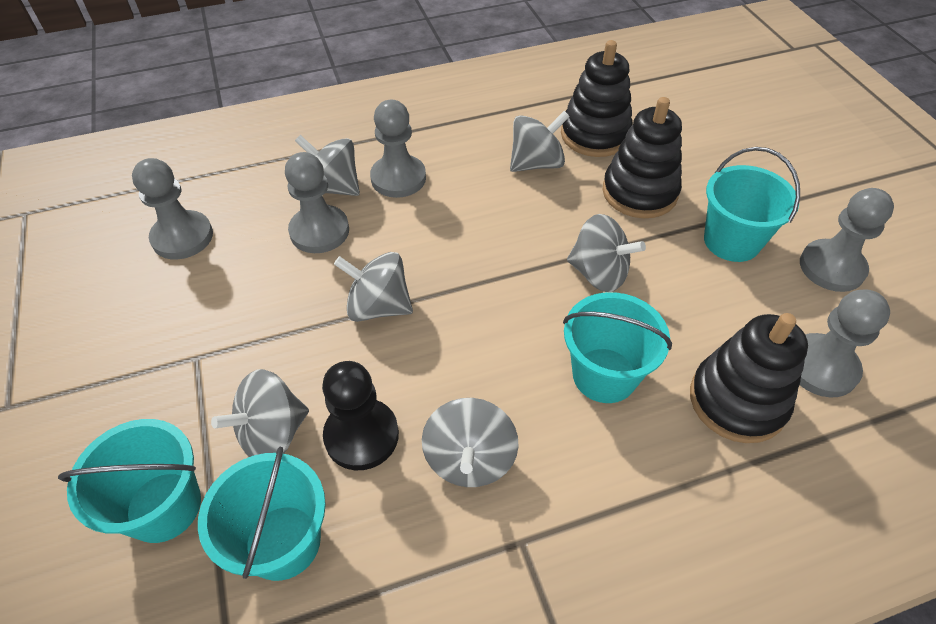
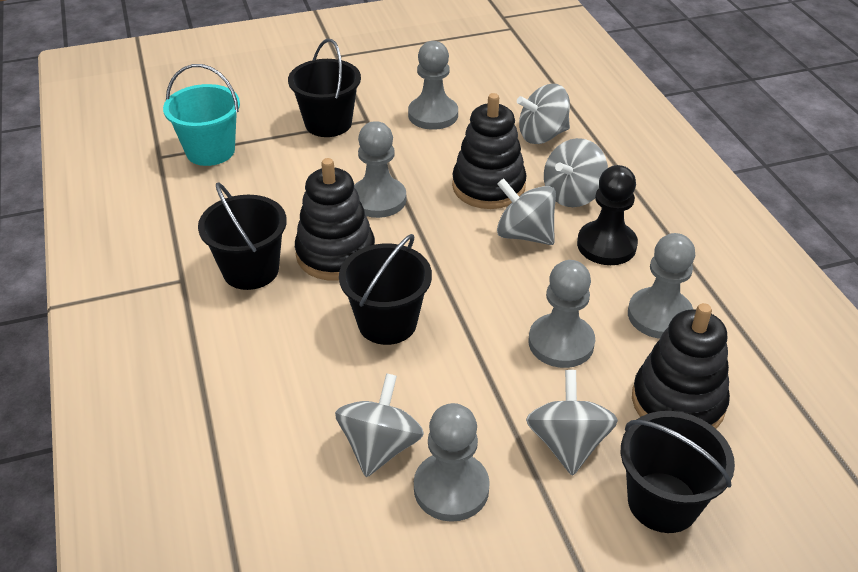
black bucket: 0 -> 4
grey spinning top: 6 -> 5
turquoise bucket: 4 -> 1

